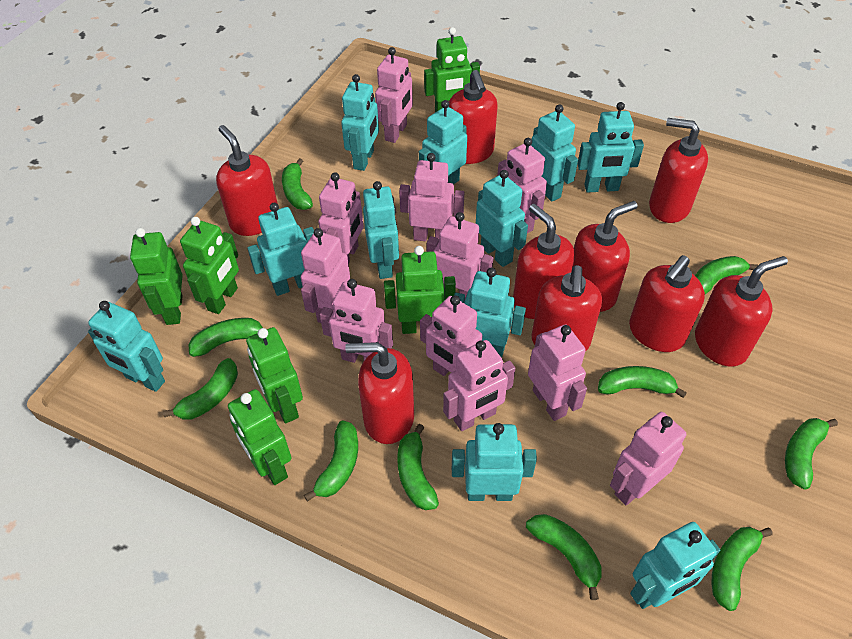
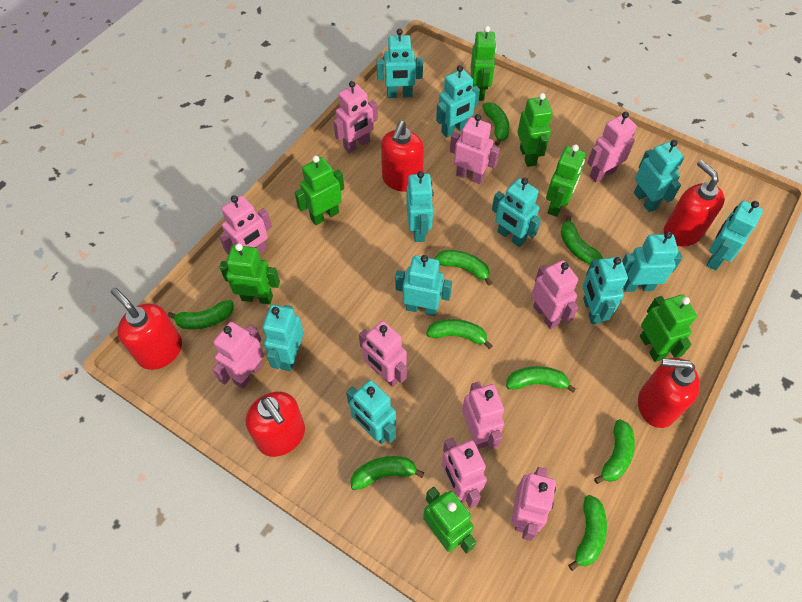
green banana: 10 -> 9
green robot: 6 -> 7
pink robot: 11 -> 10
red soap dispenser: 9 -> 5

